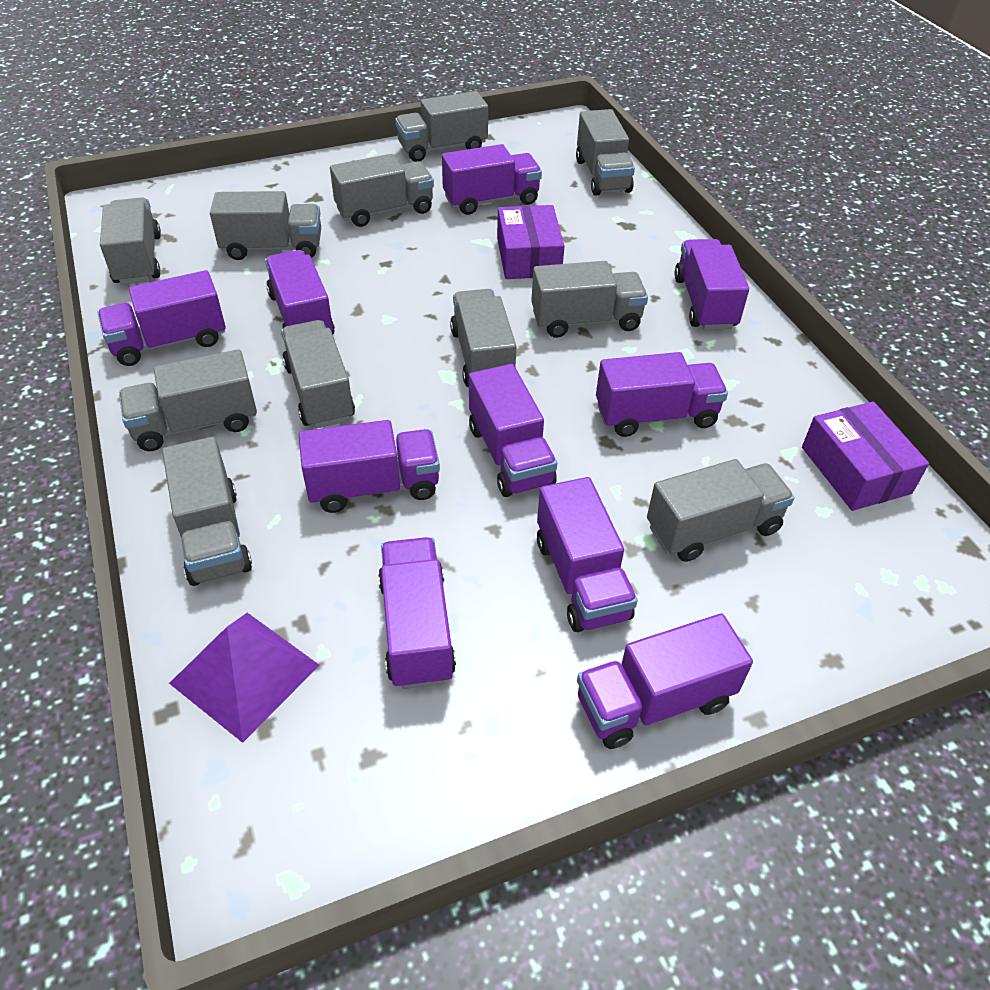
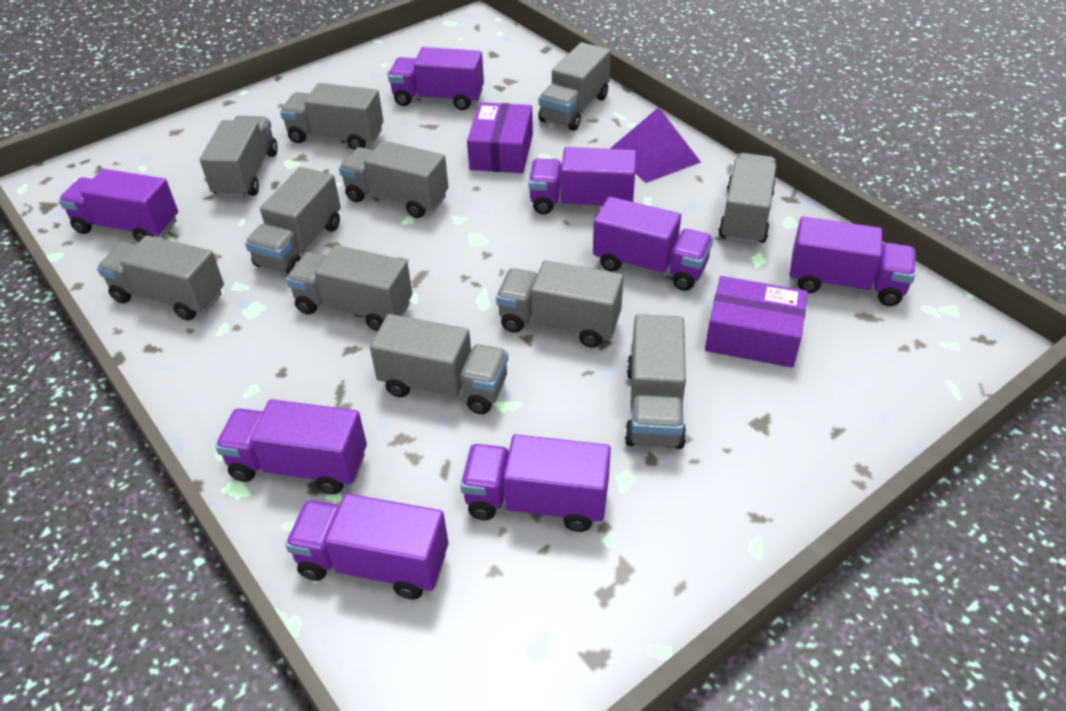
purple truck: 10 -> 8

